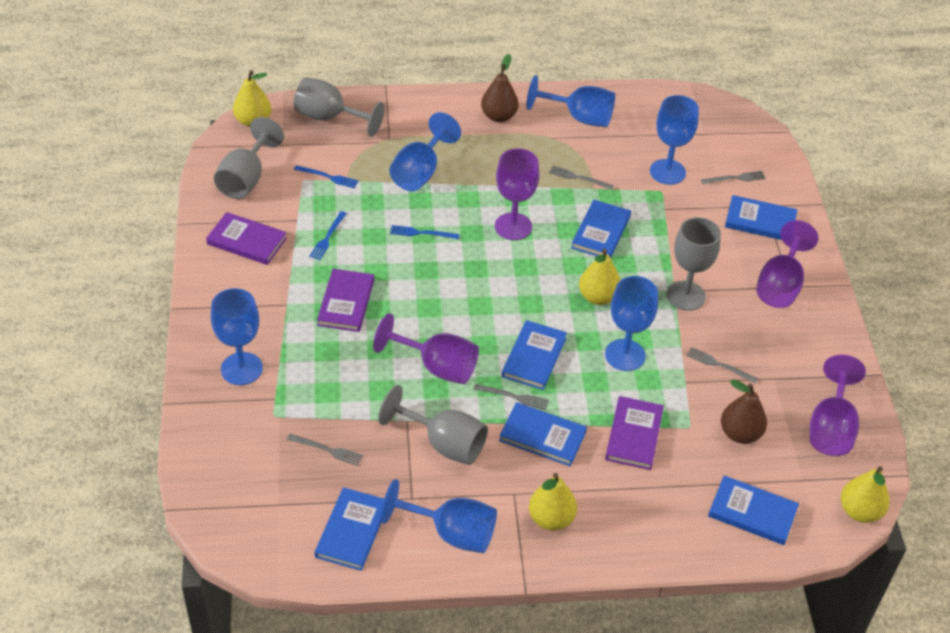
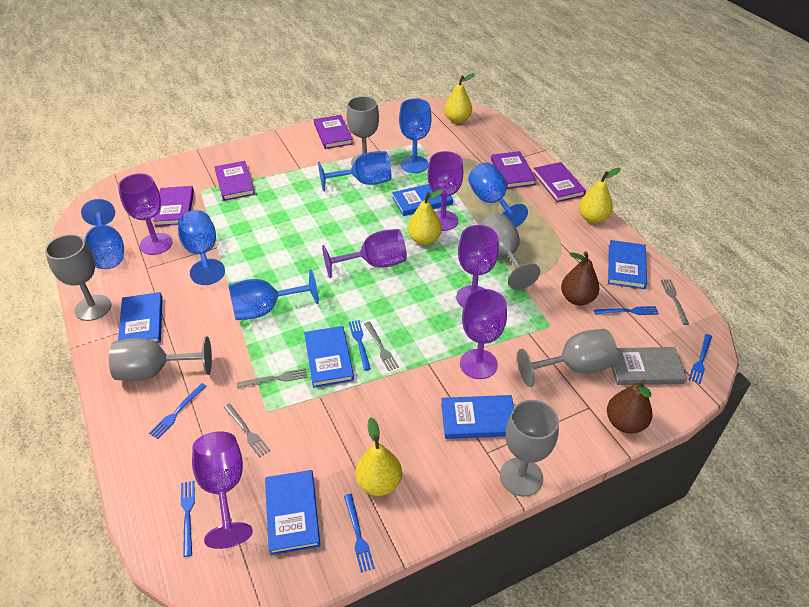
blue fork: 3 -> 6
grey book: 0 -> 1
grey fork: 5 -> 4
grey goblet: 4 -> 6
purple book: 3 -> 5
purple goblet: 4 -> 6

